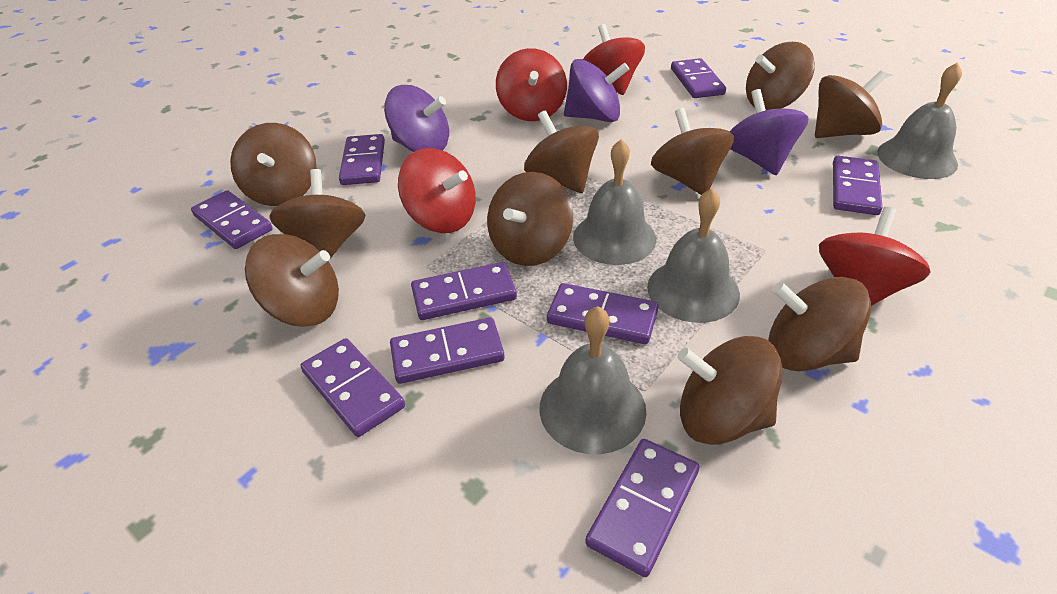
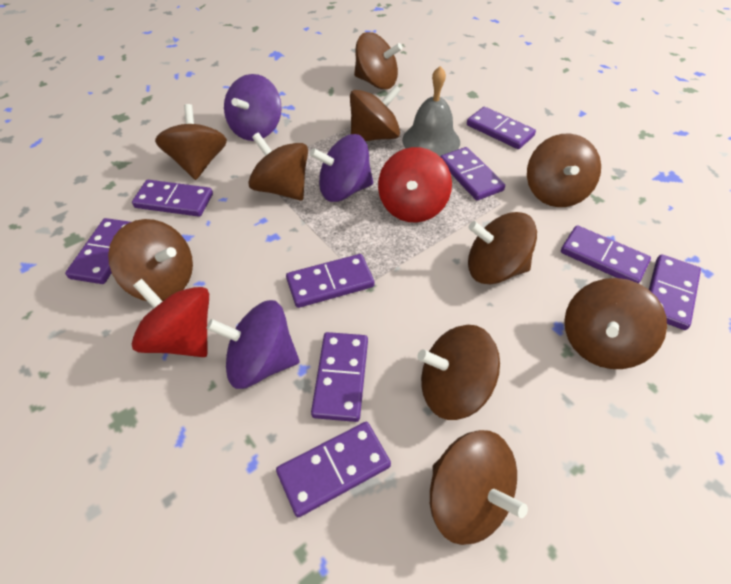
grey bell: 4 -> 1
red spinning top: 4 -> 2

